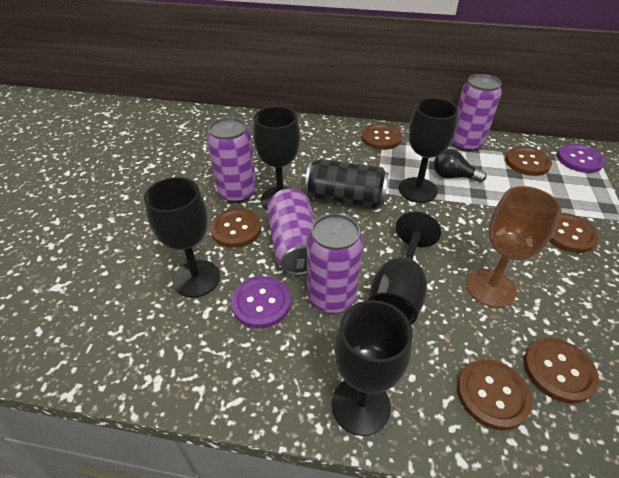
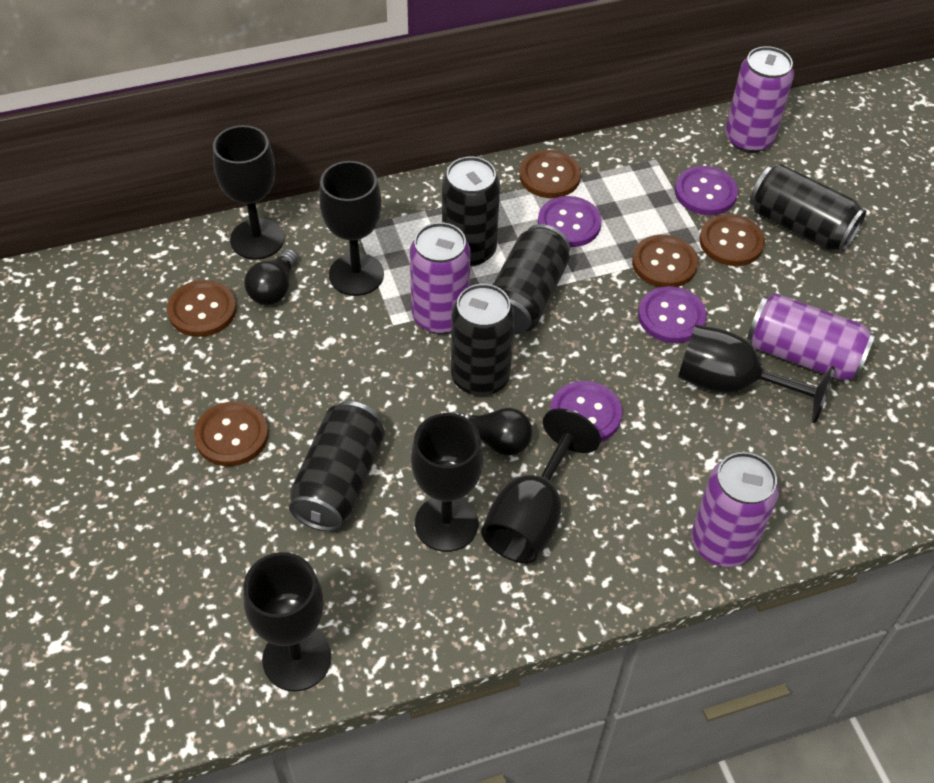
black can: 1 -> 5
black goblet: 5 -> 6
black light bulb: 1 -> 2
brown button: 6 -> 5
brown goblet: 1 -> 0
purple button: 2 -> 4

